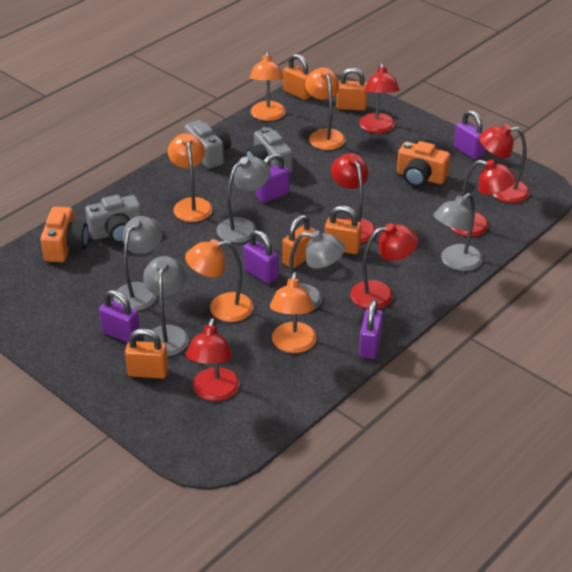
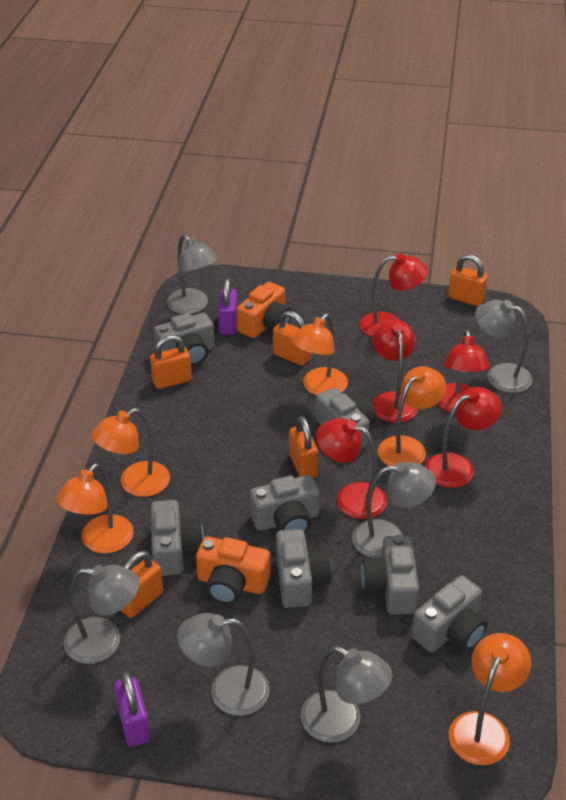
grey camera: 3 -> 7
grey lamp: 5 -> 6
purple padlock: 5 -> 2
red lamp: 6 -> 5

